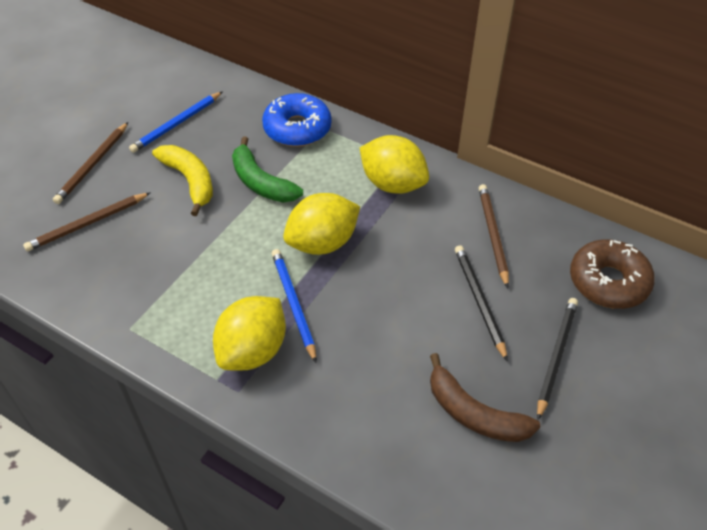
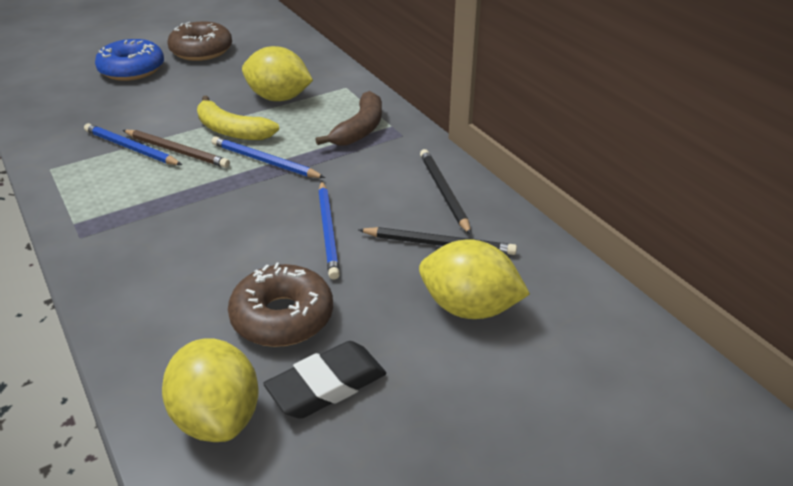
black eraser: 0 -> 1
blue pencil: 2 -> 3
brown donut: 1 -> 2
brown pencil: 3 -> 1
green banana: 1 -> 0

